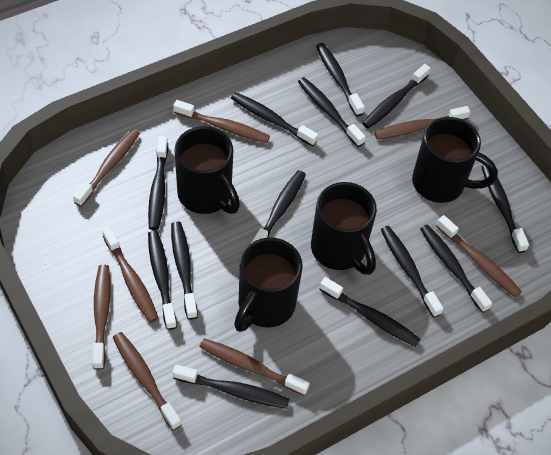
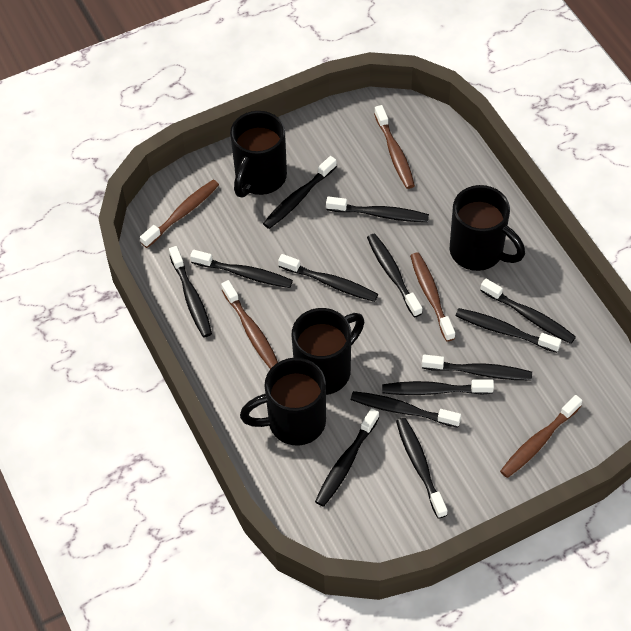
brown toothbrush: 8 -> 5

